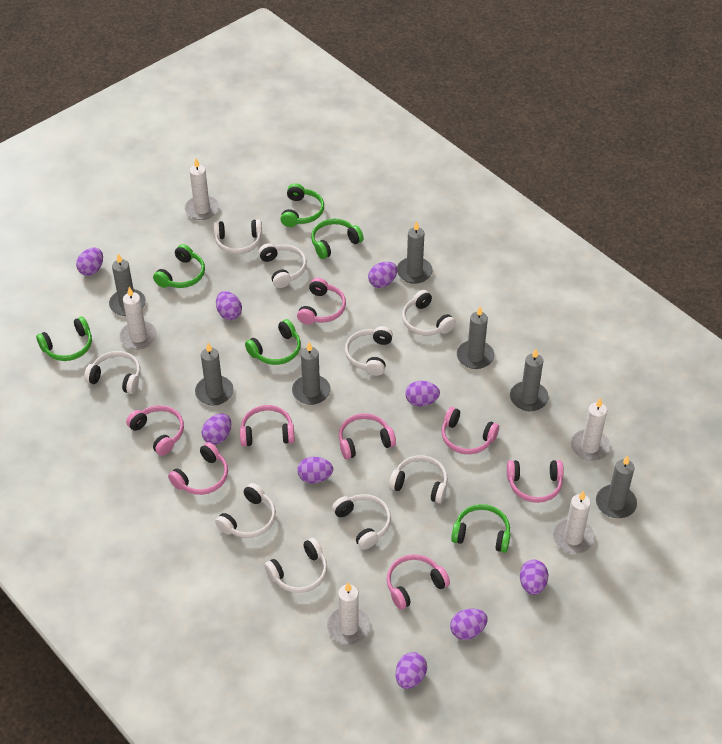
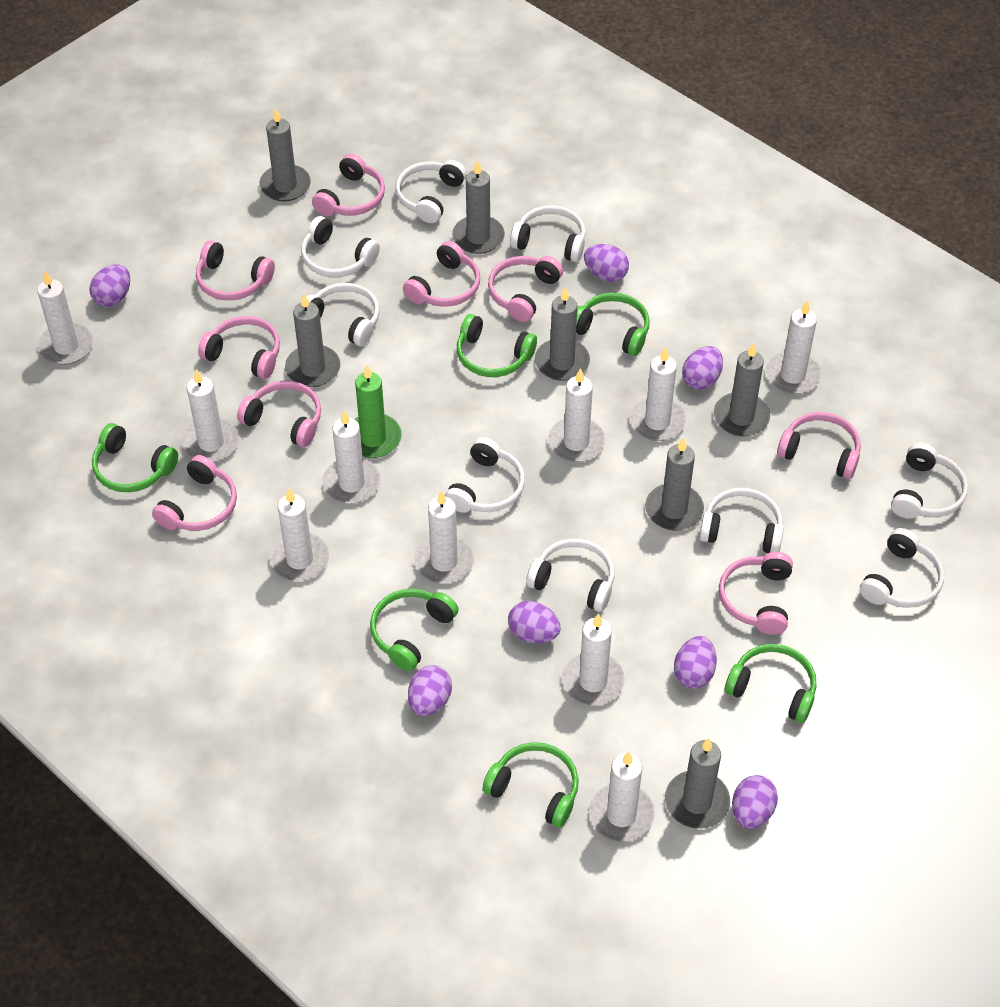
green candle: 0 -> 1
pink headphones: 8 -> 9
purple egg: 9 -> 7
white candle: 5 -> 10

